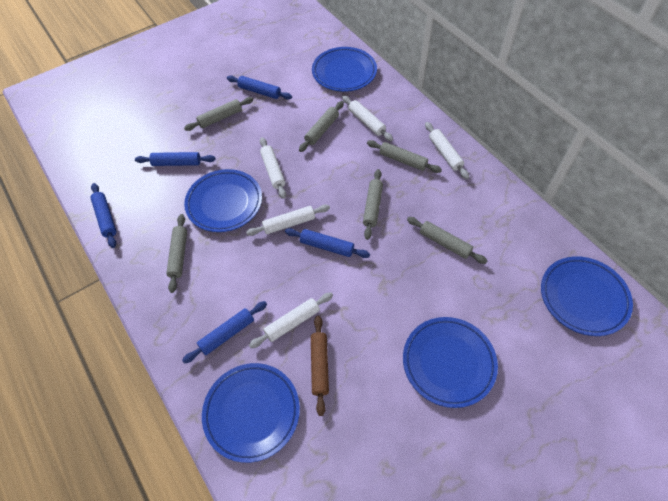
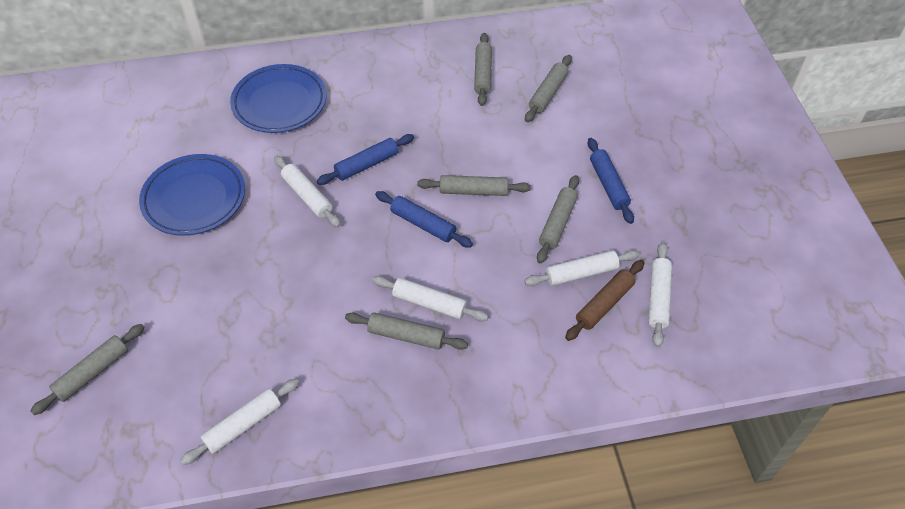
blue plate: 5 -> 2
blue rolling pin: 5 -> 3

